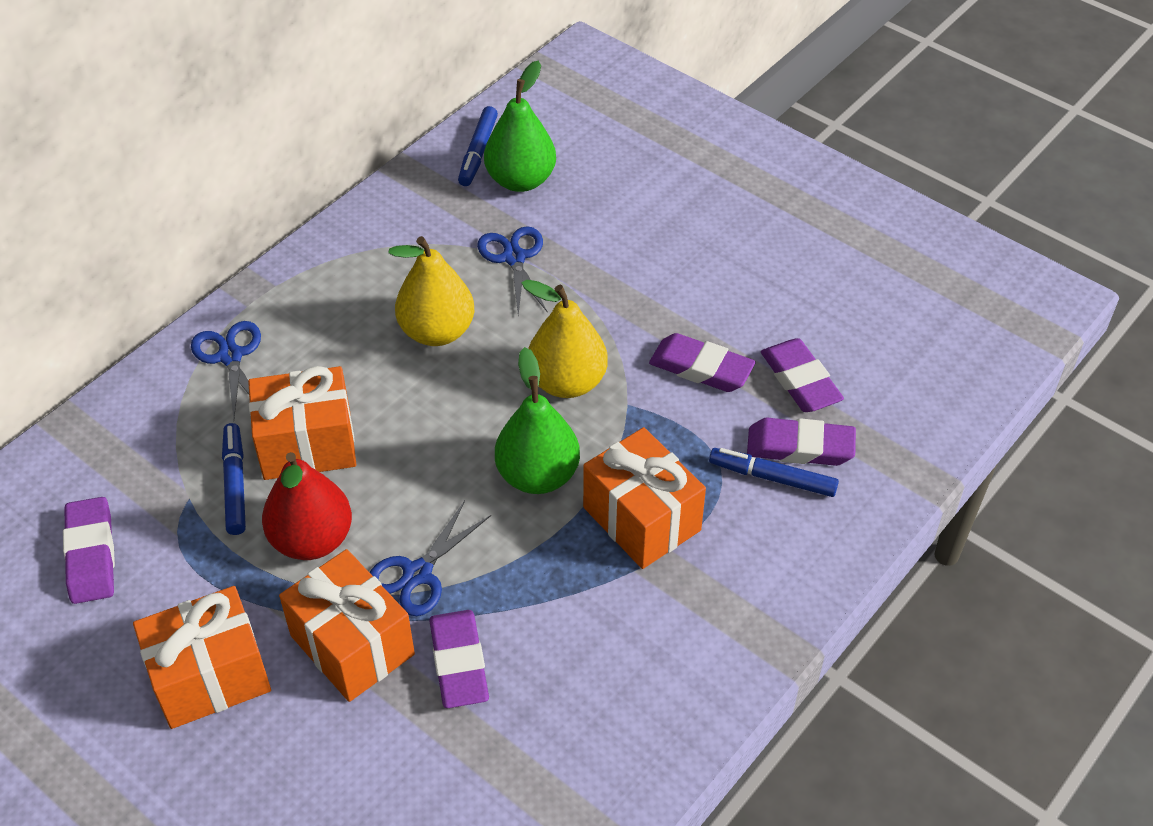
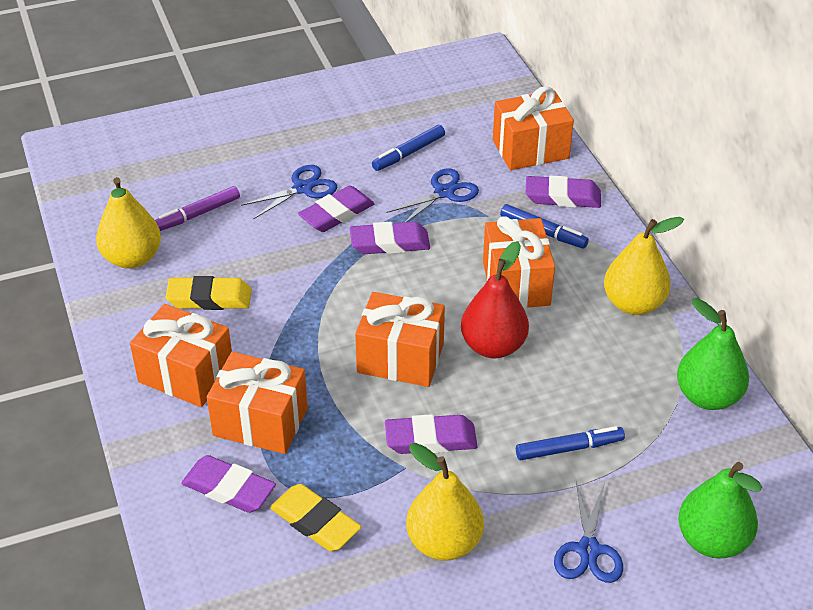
orange gift: 4 -> 5
purple marker: 0 -> 1
yellow eraser: 0 -> 2
yellow pear: 2 -> 3

